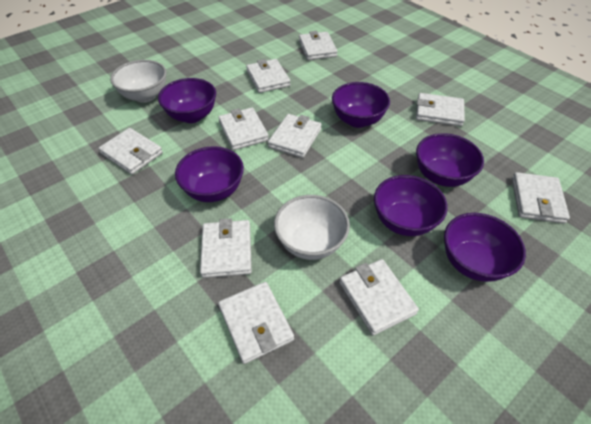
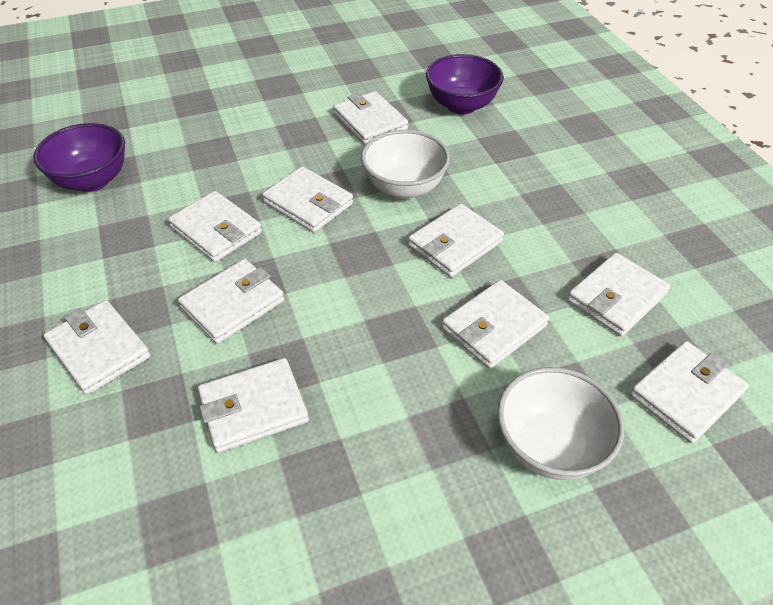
purple bowl: 6 -> 2

